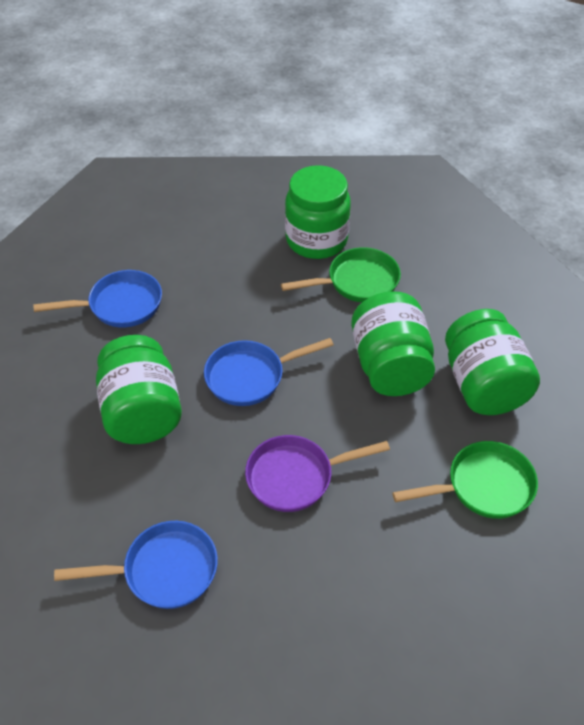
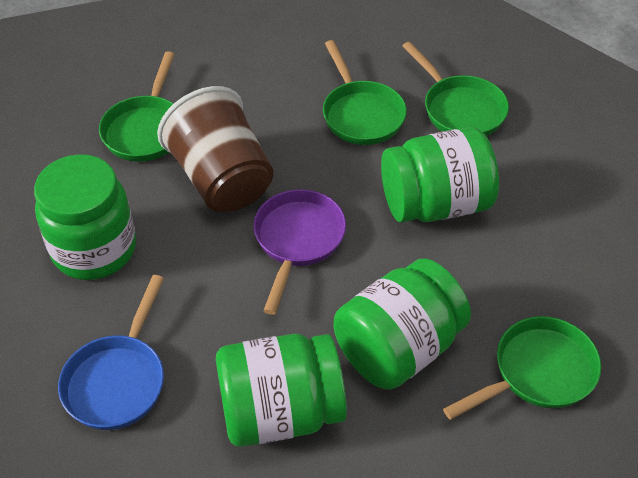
blue pan: 3 -> 1
brown cup: 0 -> 1
green pan: 2 -> 4

